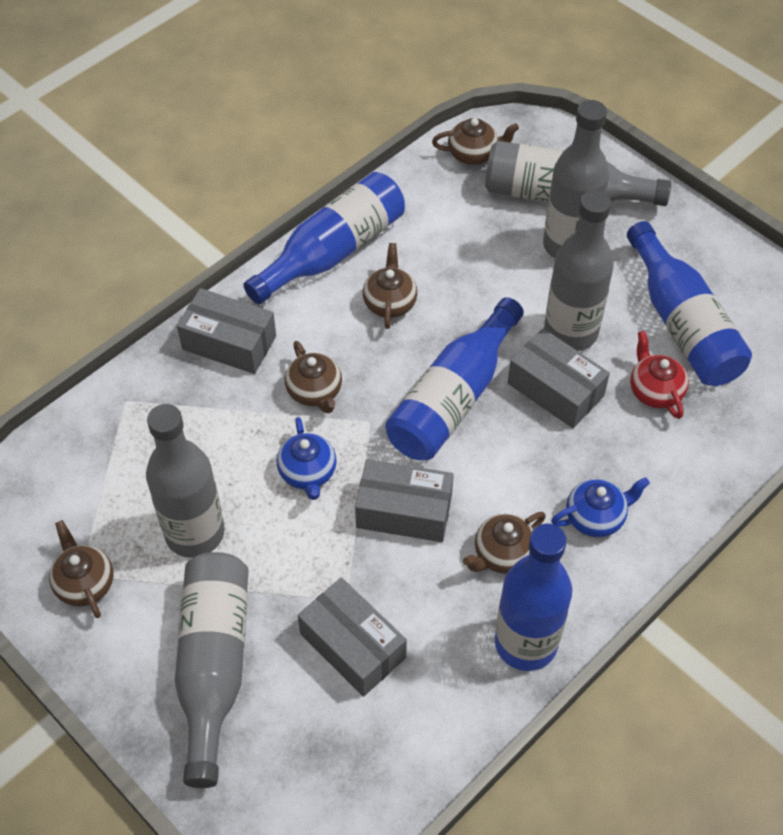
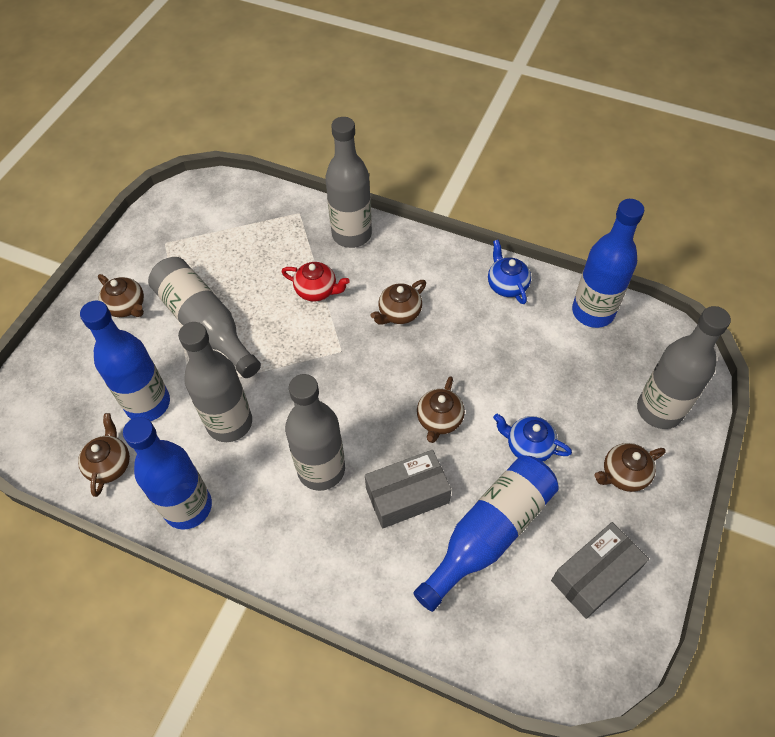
grey box: 4 -> 2

